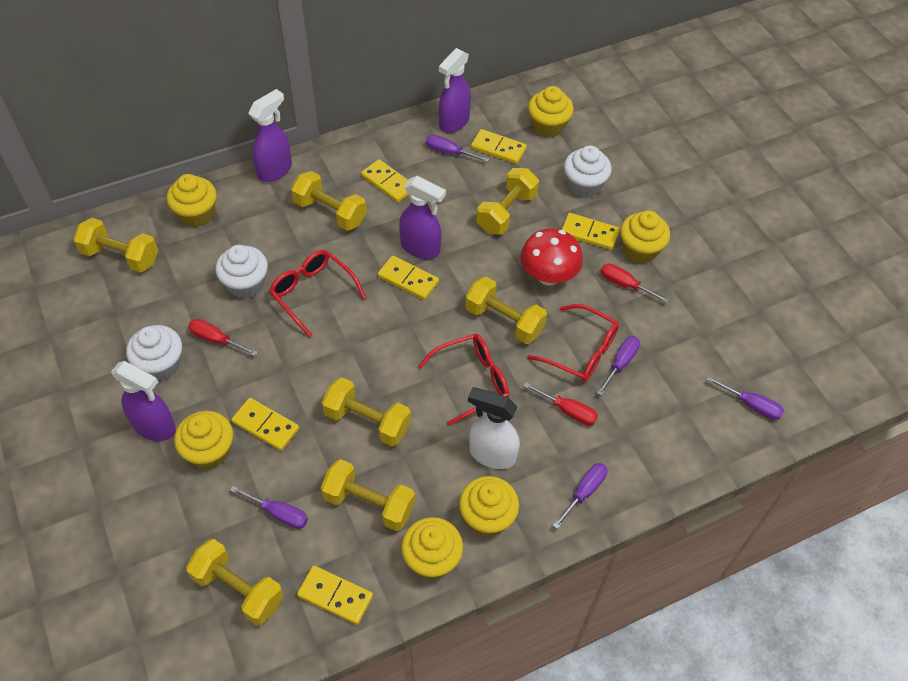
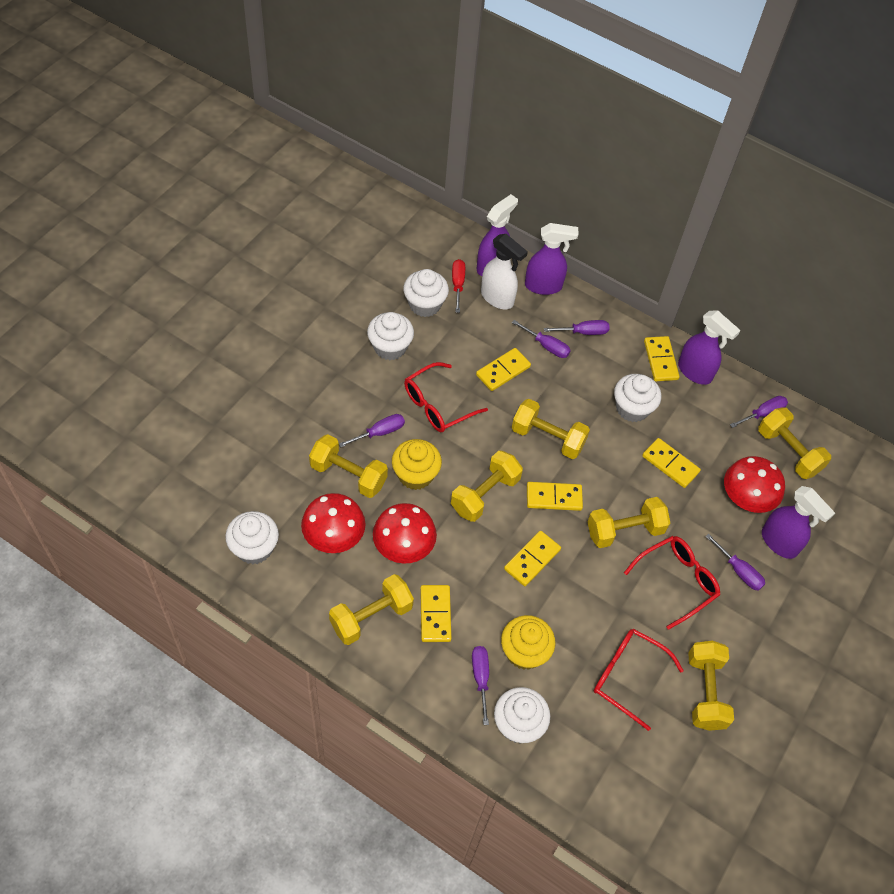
purple screwdriver: 5 -> 6
red mushroom: 1 -> 3
red screwdriver: 3 -> 1
white cupcake: 3 -> 5
yellow cupcake: 6 -> 2

